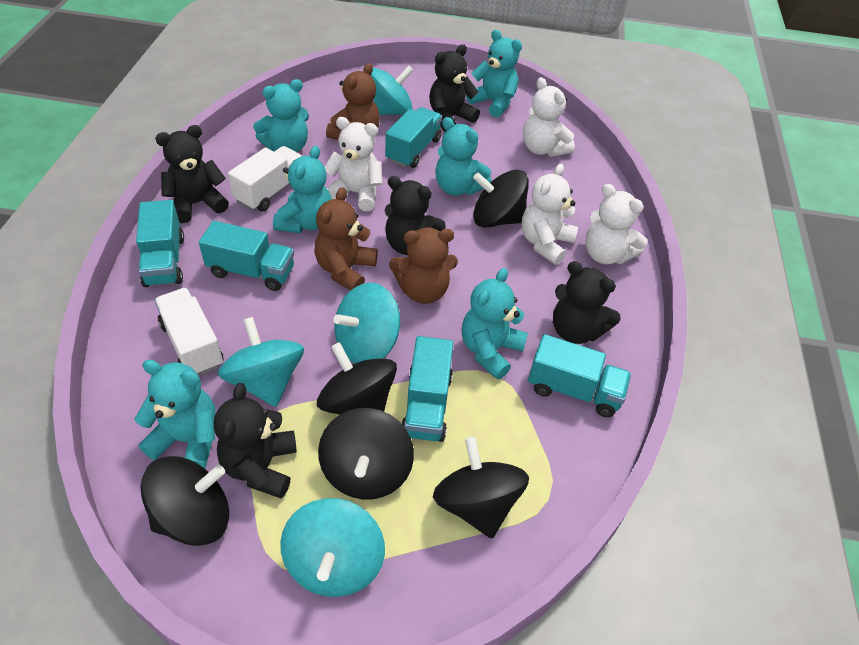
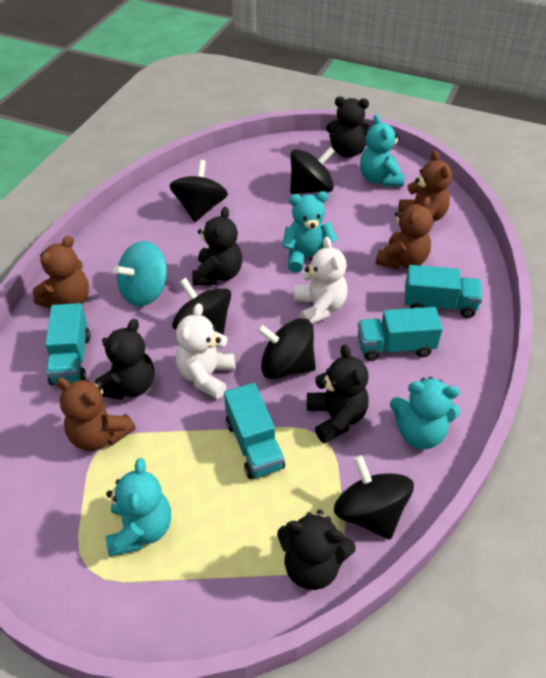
brown teddy bear: 3 -> 4
turquoise spinning top: 4 -> 1
turquoise teddy bear: 6 -> 4
turquoise truck: 5 -> 4
white teddy bear: 4 -> 2
white truck: 2 -> 0

